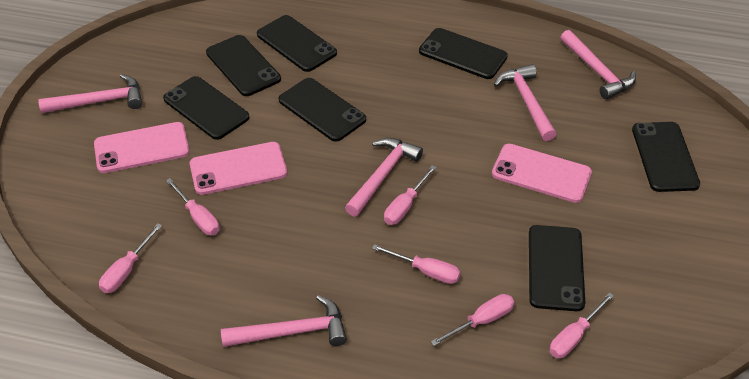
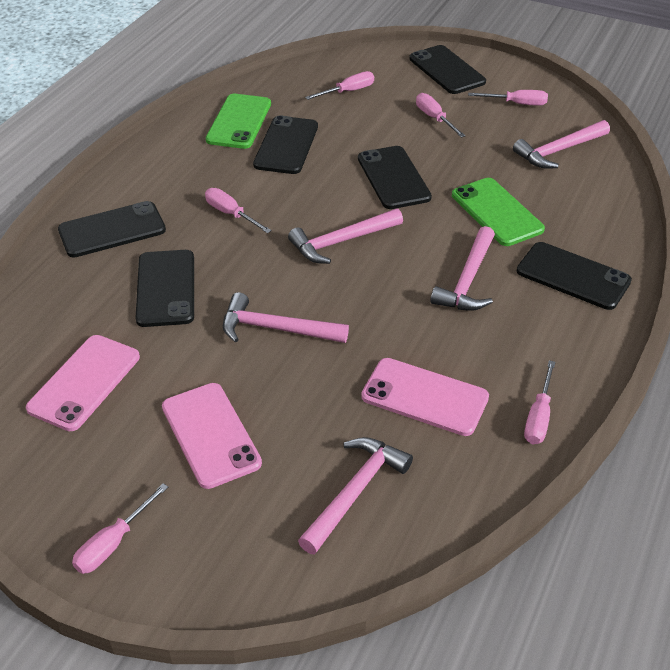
black phone: 7 -> 6
green phone: 0 -> 2

